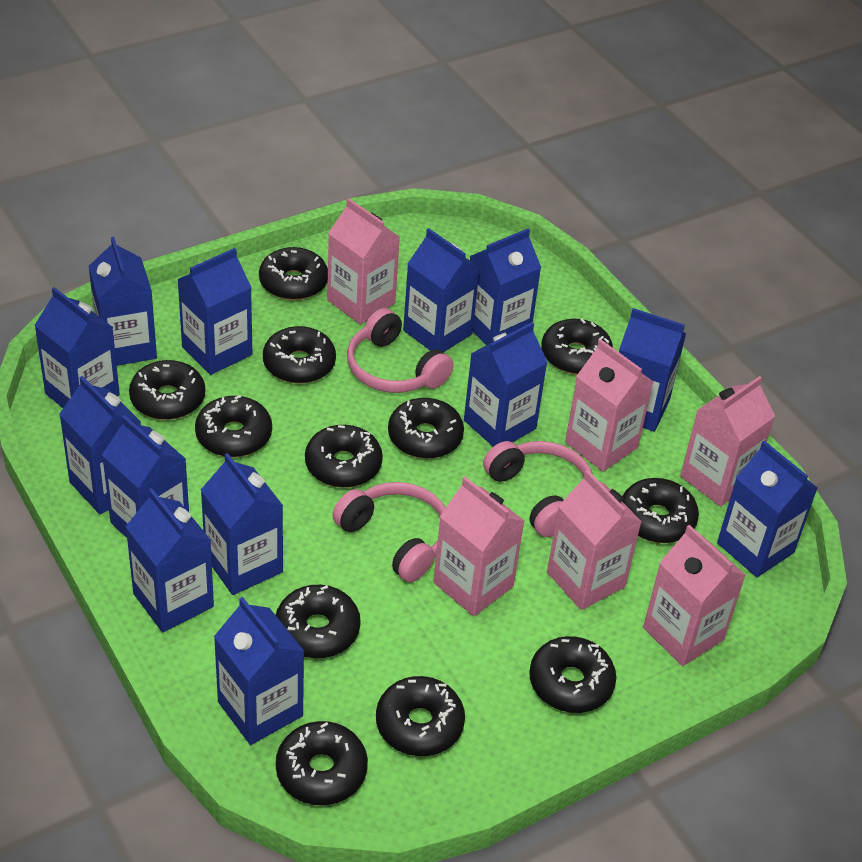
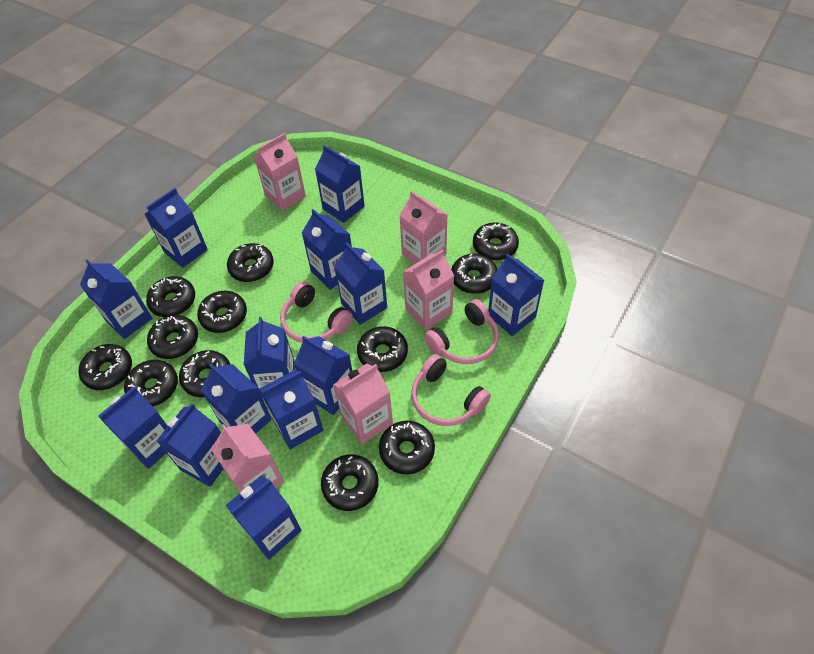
pink carton: 6 -> 5

